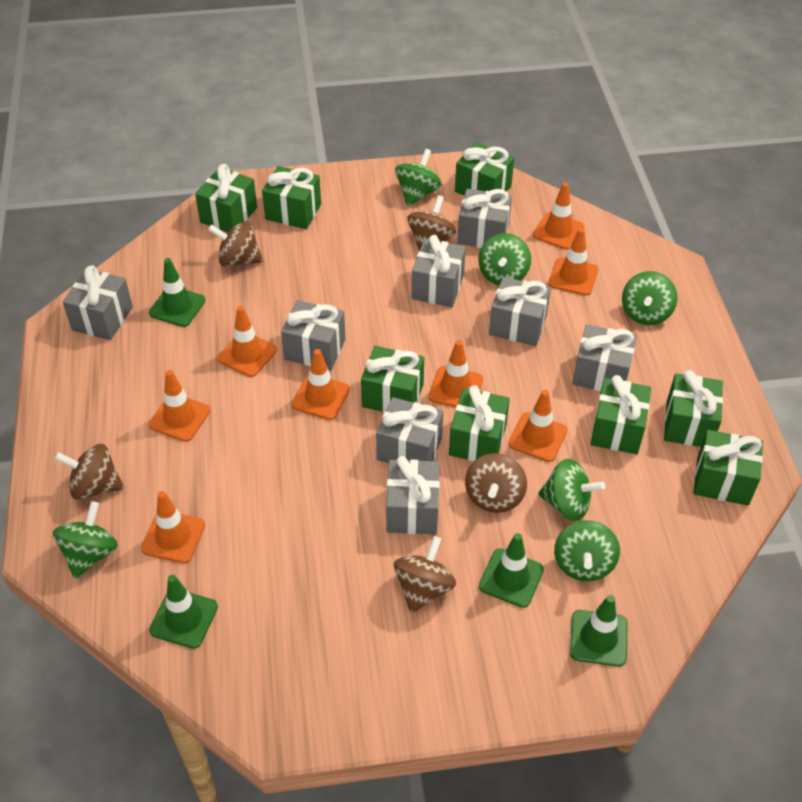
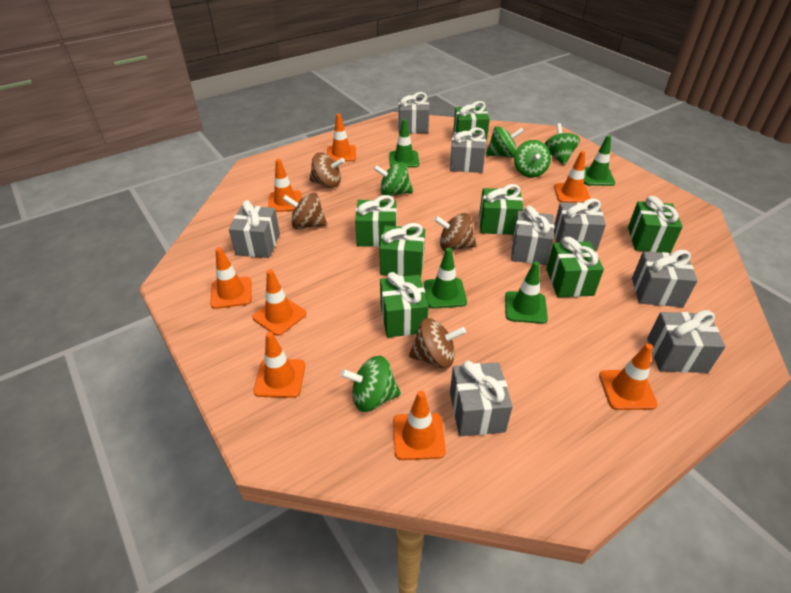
brown spinning top: 5 -> 4
green gift: 8 -> 7
green spinning top: 6 -> 5

